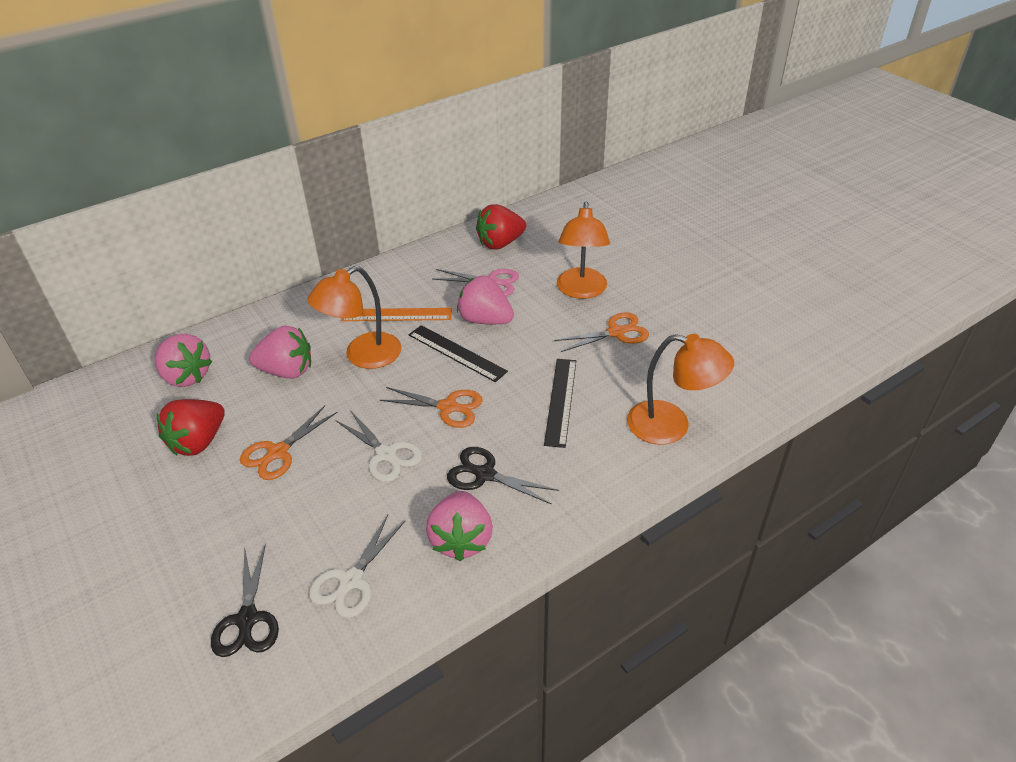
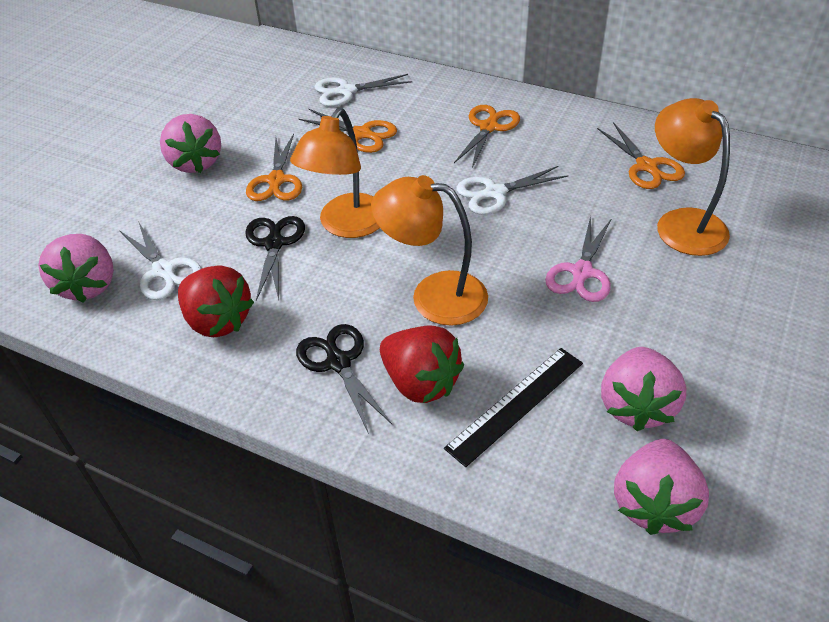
black ruler: 2 -> 1
orange ruler: 1 -> 0
orange scissors: 3 -> 4
white scissors: 2 -> 3

